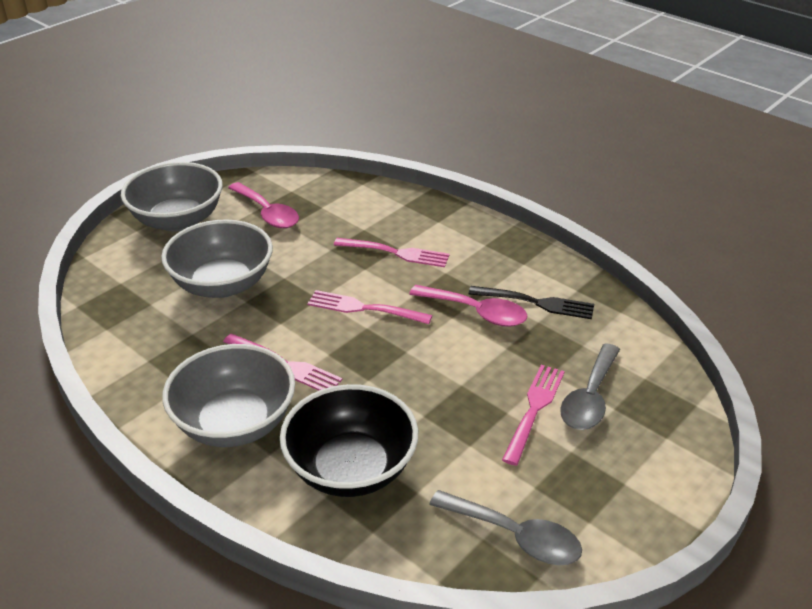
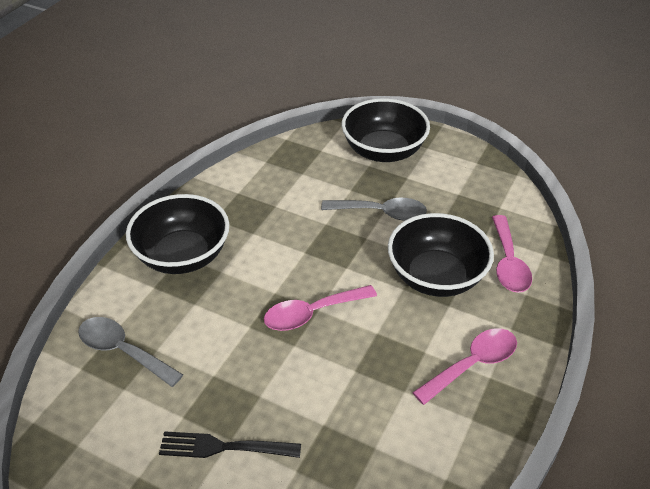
black bowl: 1 -> 3
grey bowl: 3 -> 0
pink fork: 4 -> 0
pink spoon: 2 -> 3

